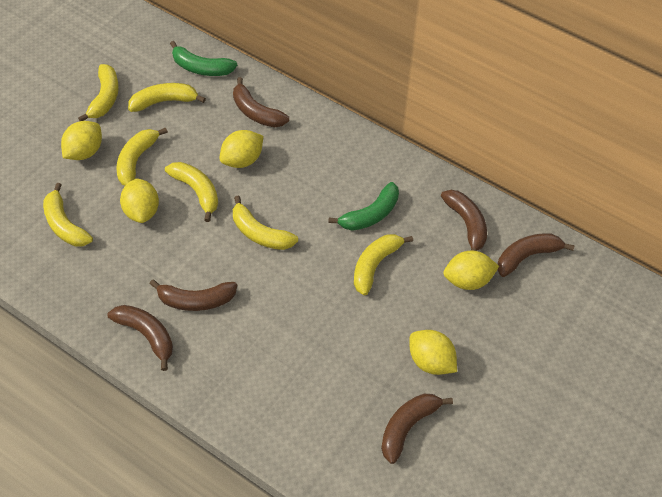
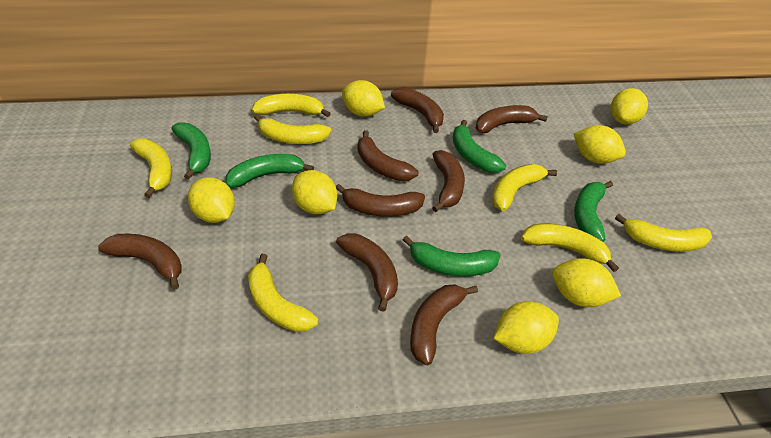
brown banana: 6 -> 8
green banana: 2 -> 5
yellow lemon: 5 -> 7

